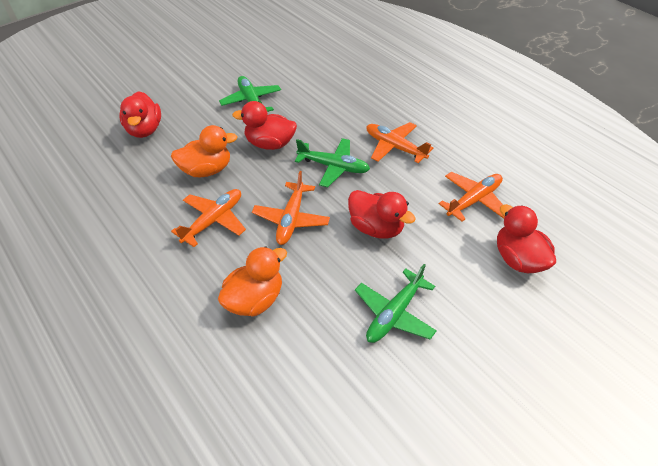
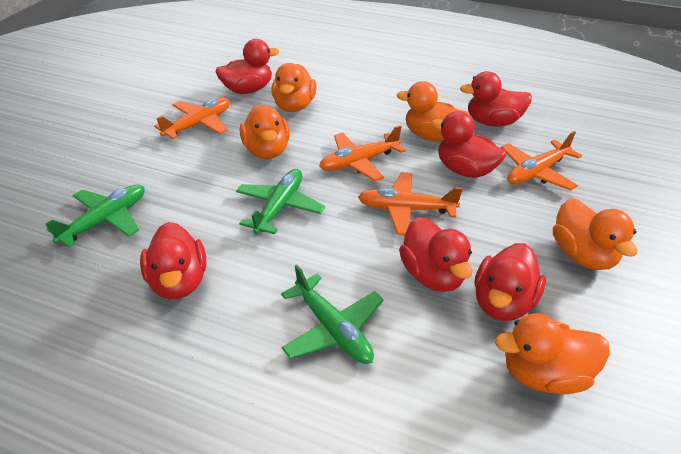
orange duck: 2 -> 5
red duck: 4 -> 6

